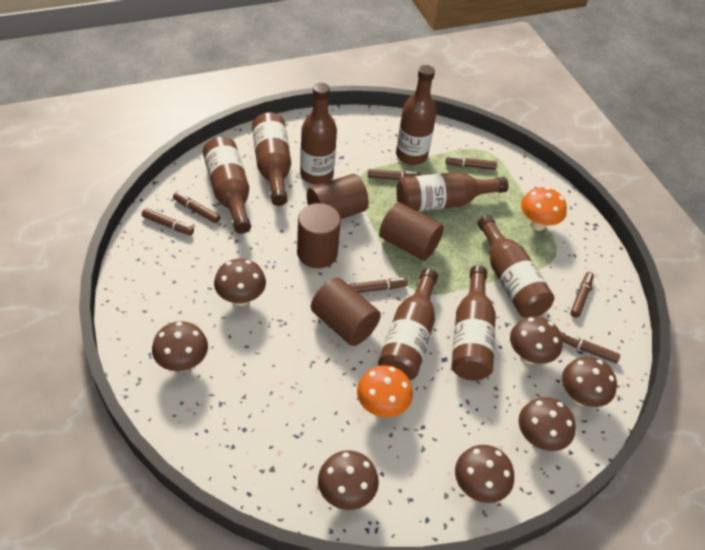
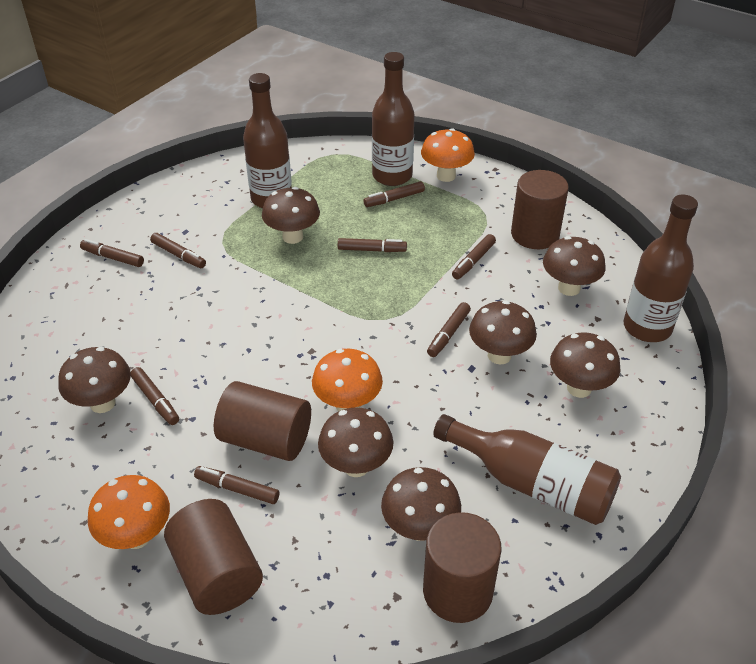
brown bottle: 8 -> 4
brown marker: 7 -> 8
orange mushroom: 2 -> 3

